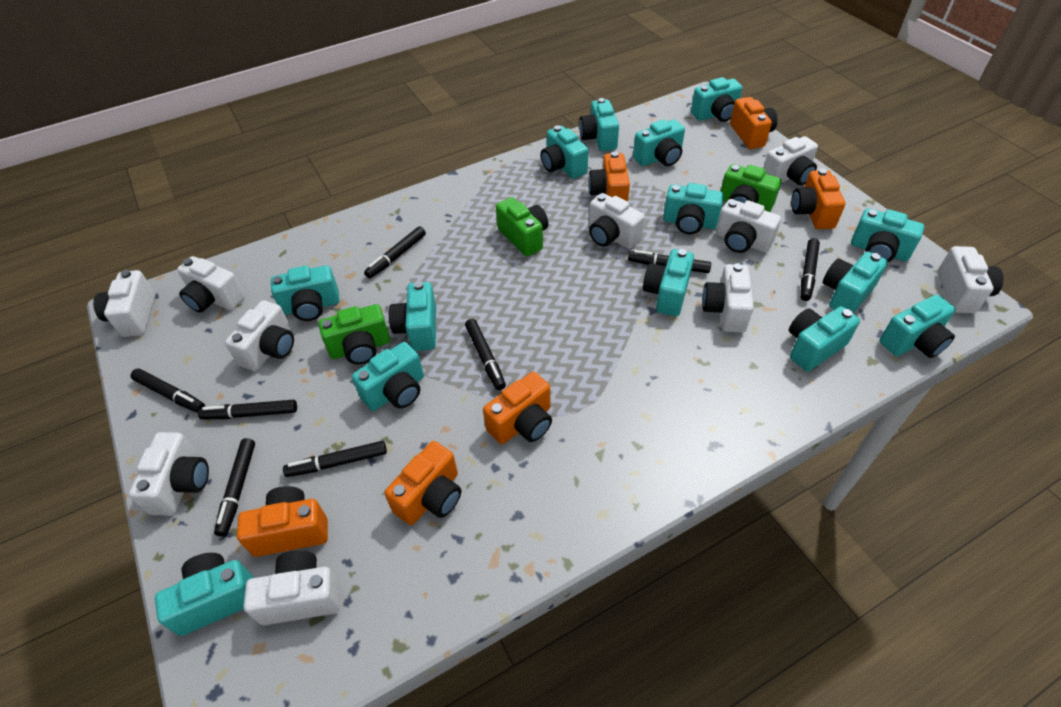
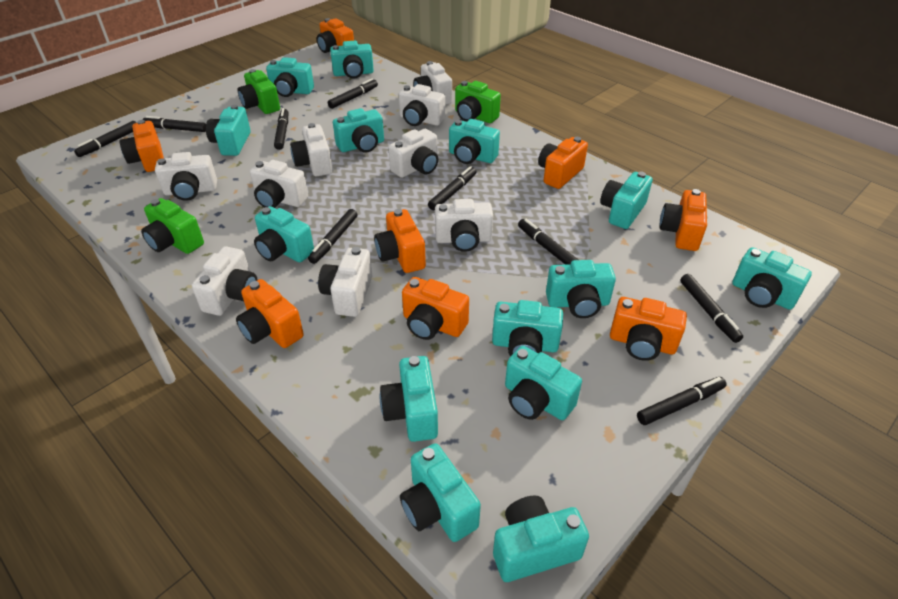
black marker: 8 -> 9
orange camera: 6 -> 8
white camera: 10 -> 9

